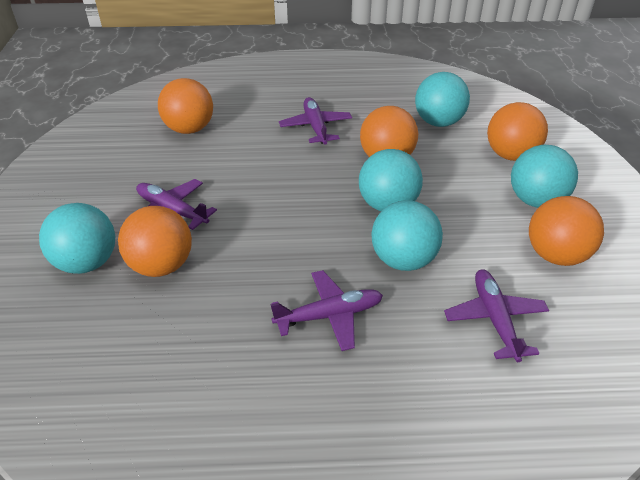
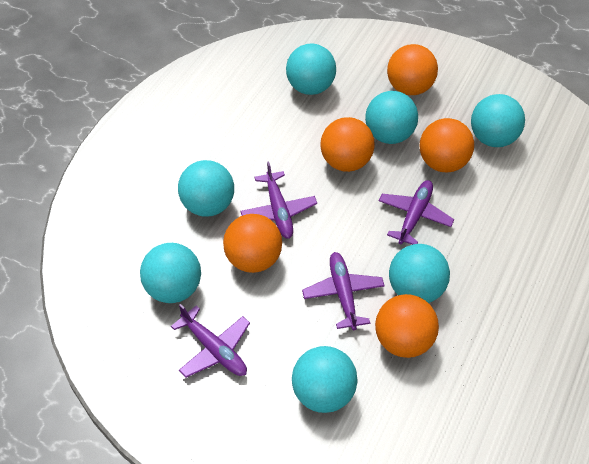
turquoise ball: 5 -> 7

